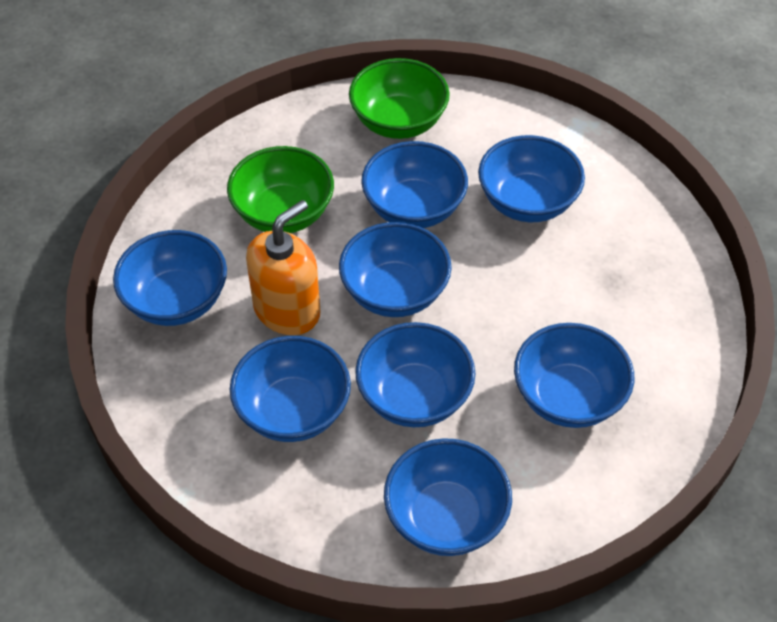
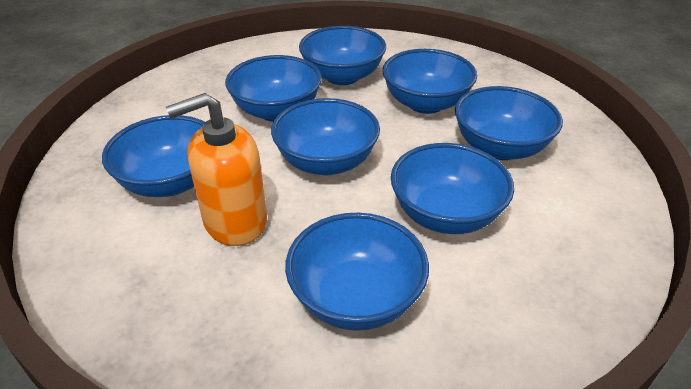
green bowl: 2 -> 0

